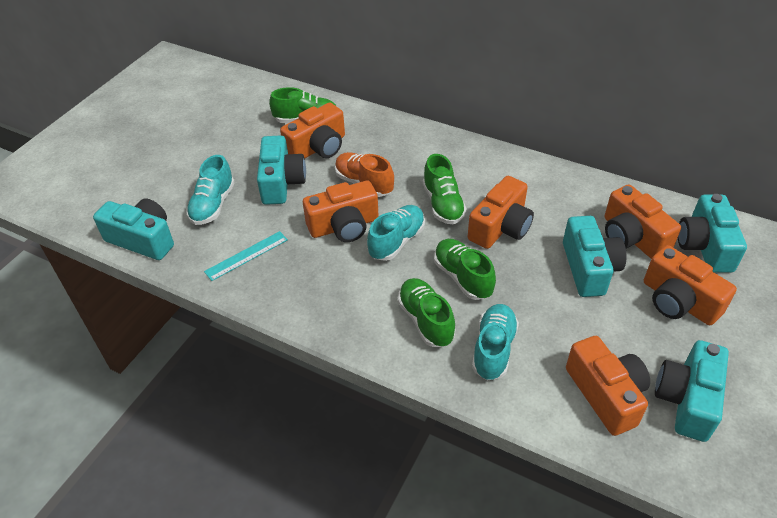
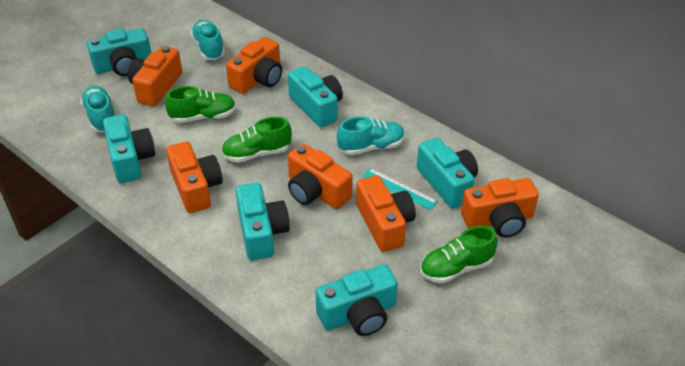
green shoe: 4 -> 3
orange shoe: 1 -> 0
turquoise camera: 5 -> 6

